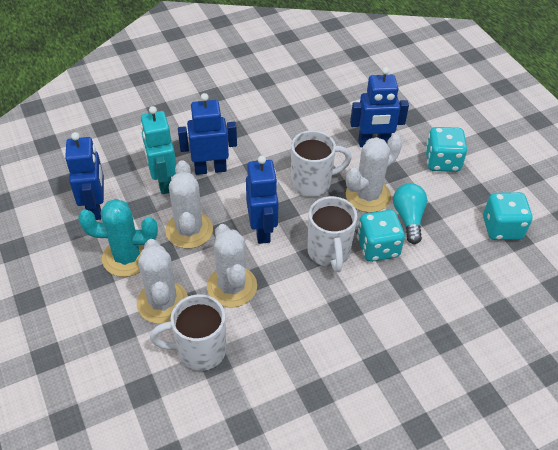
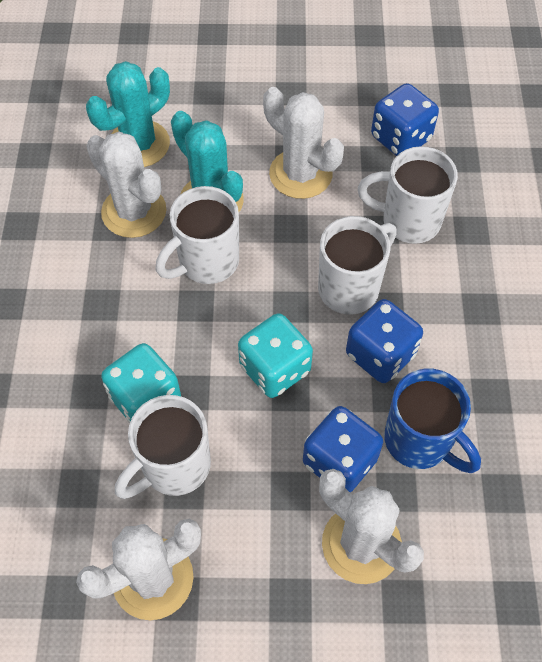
blue dice: 0 -> 3
blue mug: 0 -> 1
blue robot: 4 -> 0
turquoise cactus: 1 -> 2
turquoise dice: 3 -> 2
turquoise light bulb: 1 -> 0
turquoise robot: 1 -> 0
white mug: 3 -> 4

